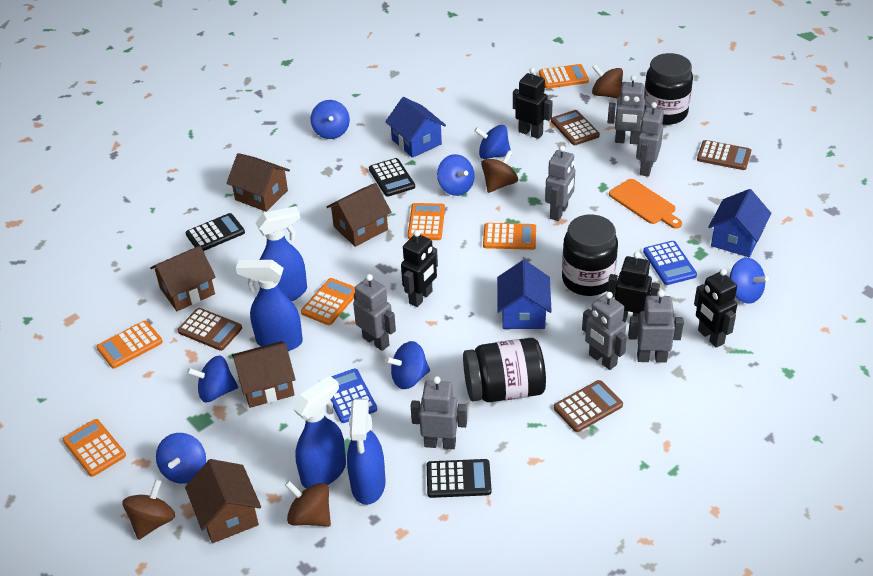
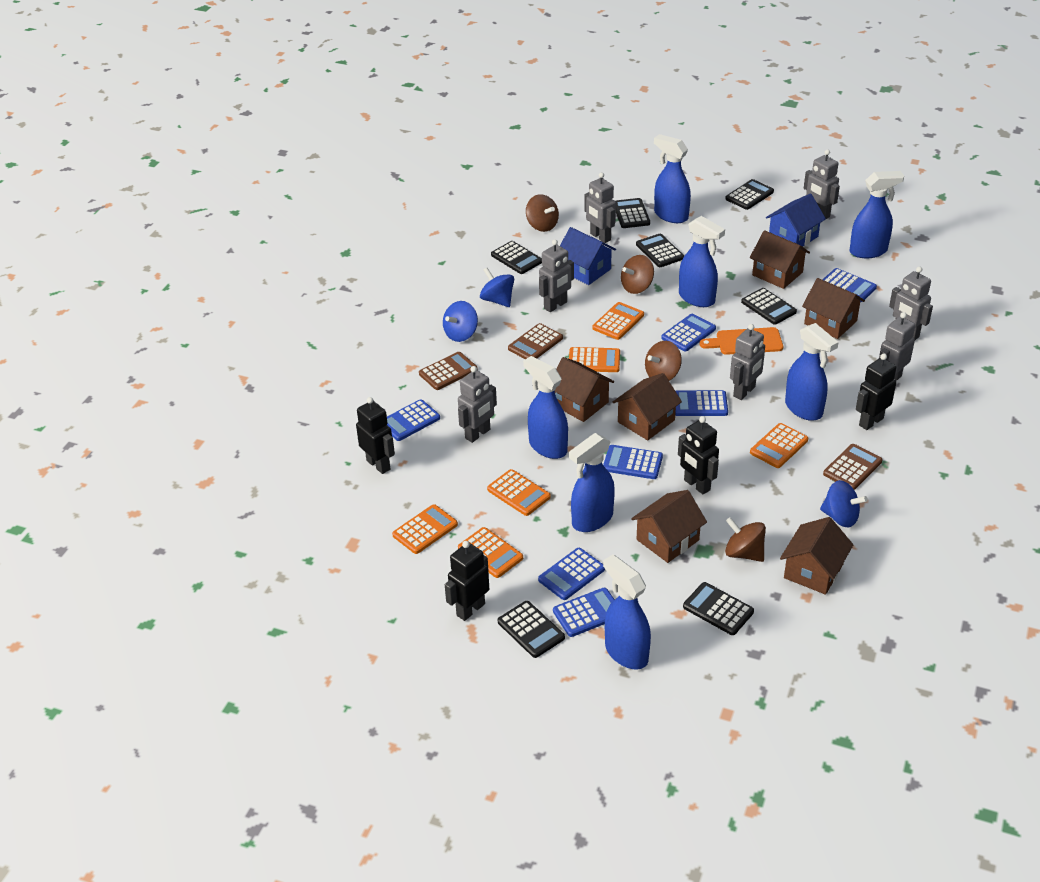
black calculator: 3 -> 7
black jar: 3 -> 0
blue calculator: 2 -> 7
blue house: 3 -> 2
blue spinning top: 7 -> 3
blue spray bottle: 4 -> 7
brown calculator: 4 -> 3
brown house: 5 -> 6

